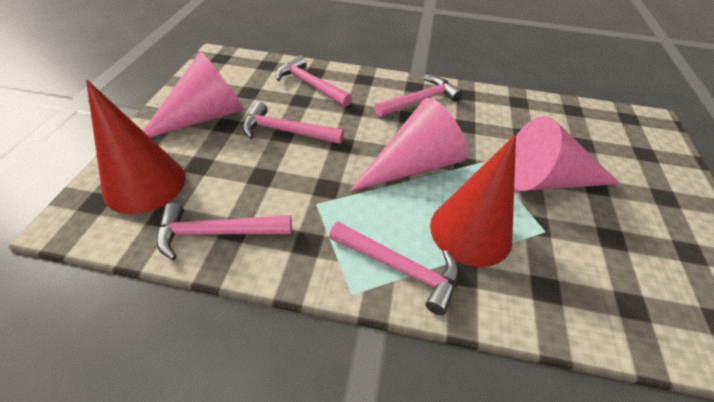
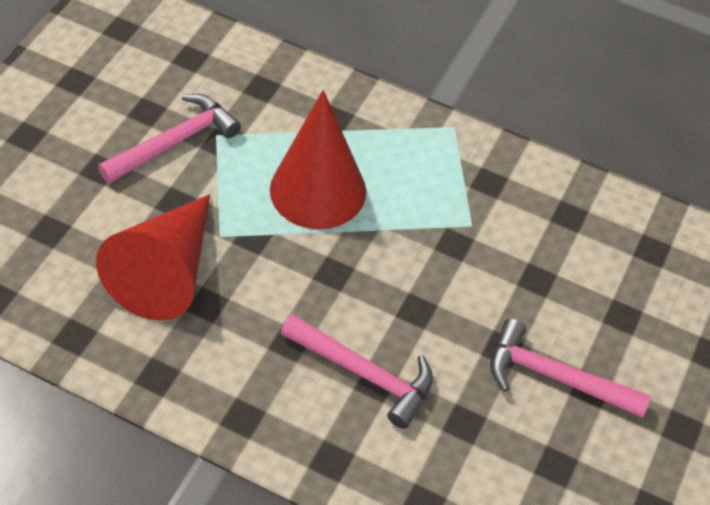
pink cone: 3 -> 0
pink hammer: 5 -> 3

